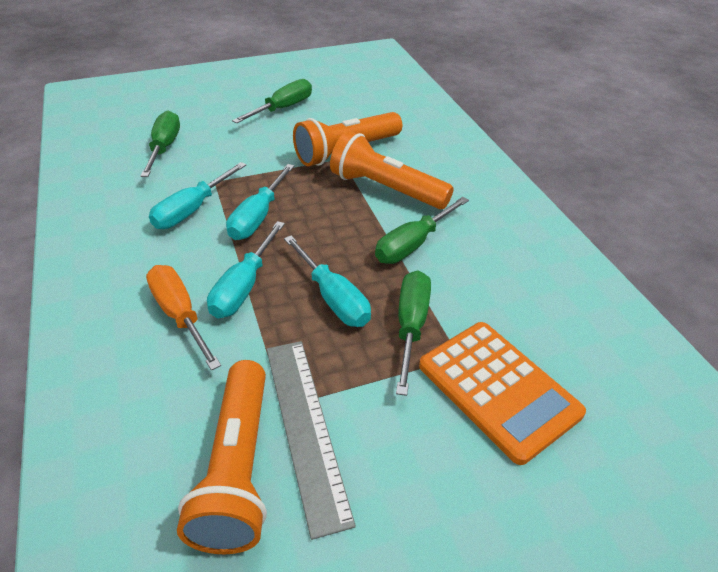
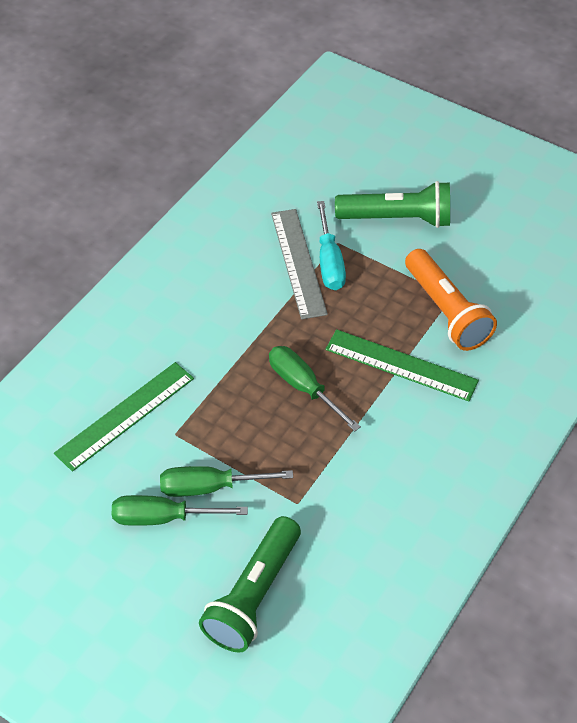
green flashlight: 0 -> 2
green ruler: 0 -> 2
green screwdriver: 4 -> 3
orange calculator: 1 -> 0
orange flashlight: 3 -> 1
orange screwdriver: 1 -> 0
turquoise screwdriver: 4 -> 1

